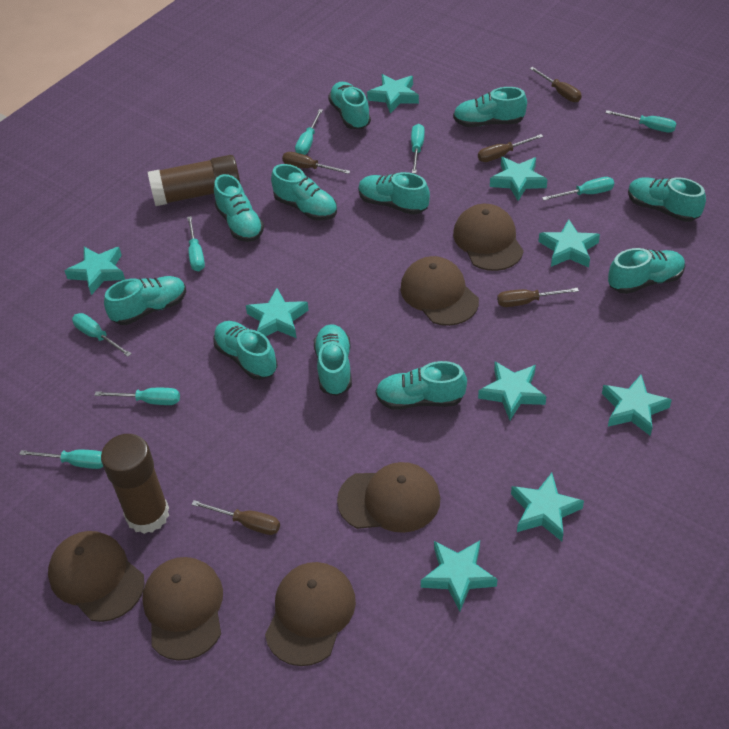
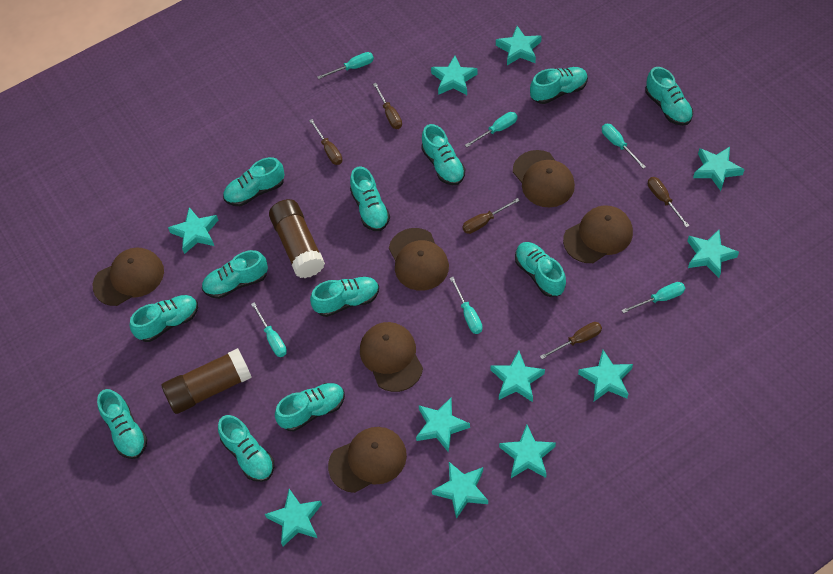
turquoise screwdriver: 8 -> 6
turquoise shoe: 11 -> 12
turquoise star: 9 -> 11

